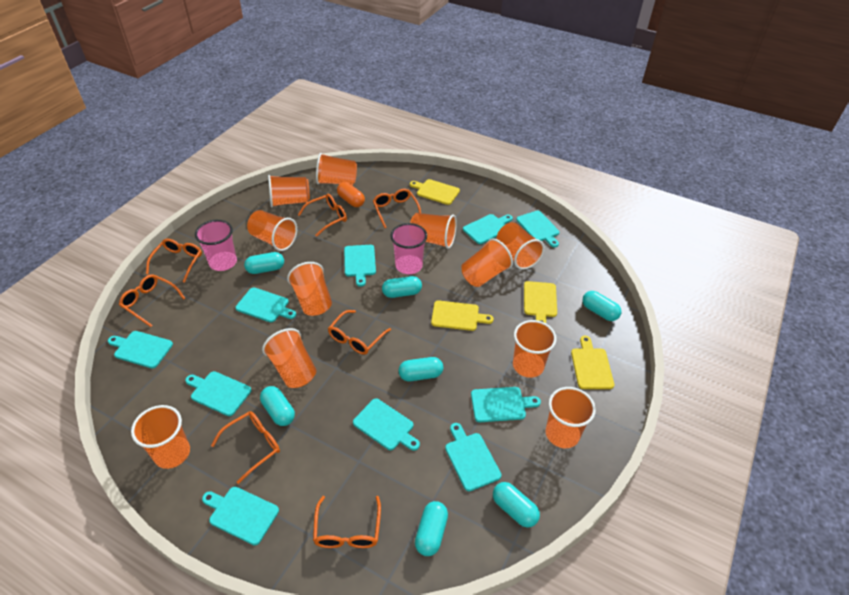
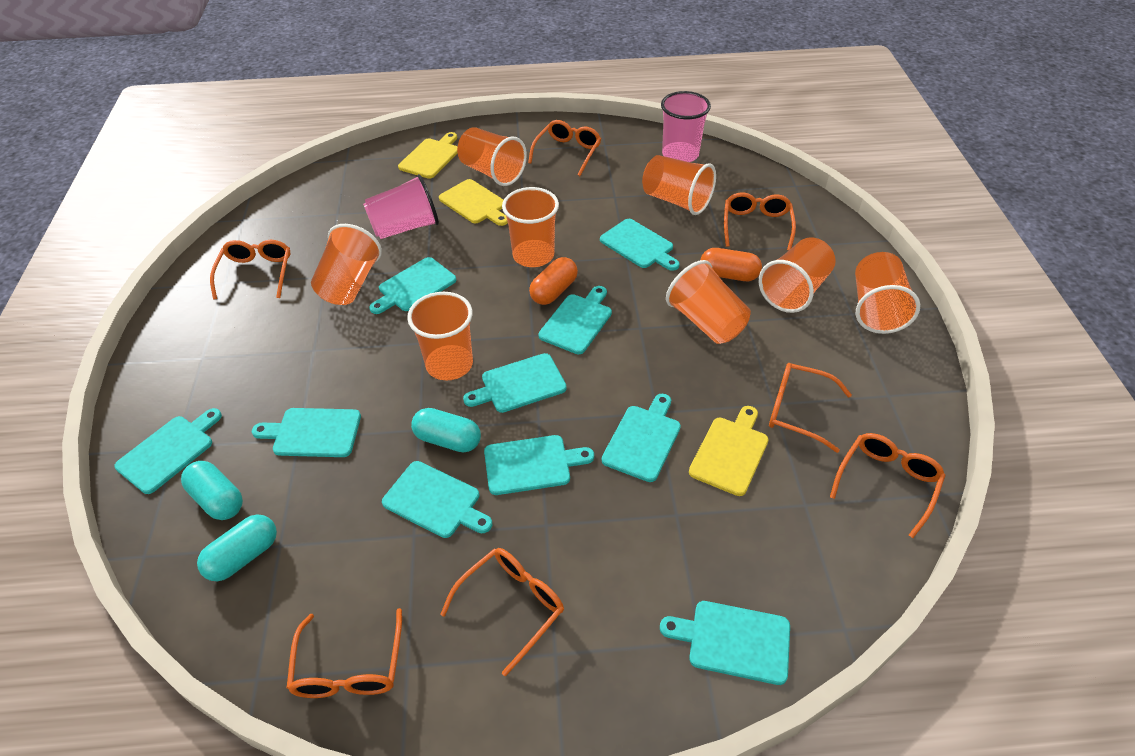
orange capsule: 1 -> 2
orange cup: 11 -> 8
turquoise capsule: 7 -> 3
yellow cutting board: 4 -> 3

